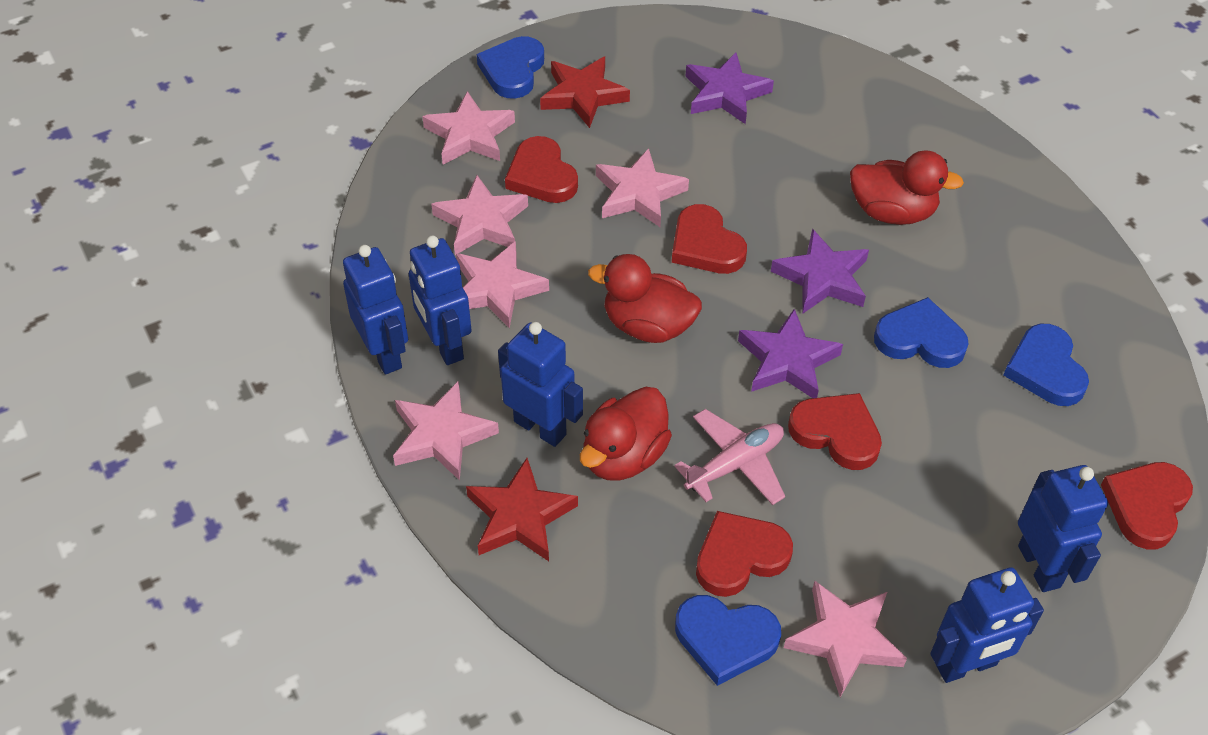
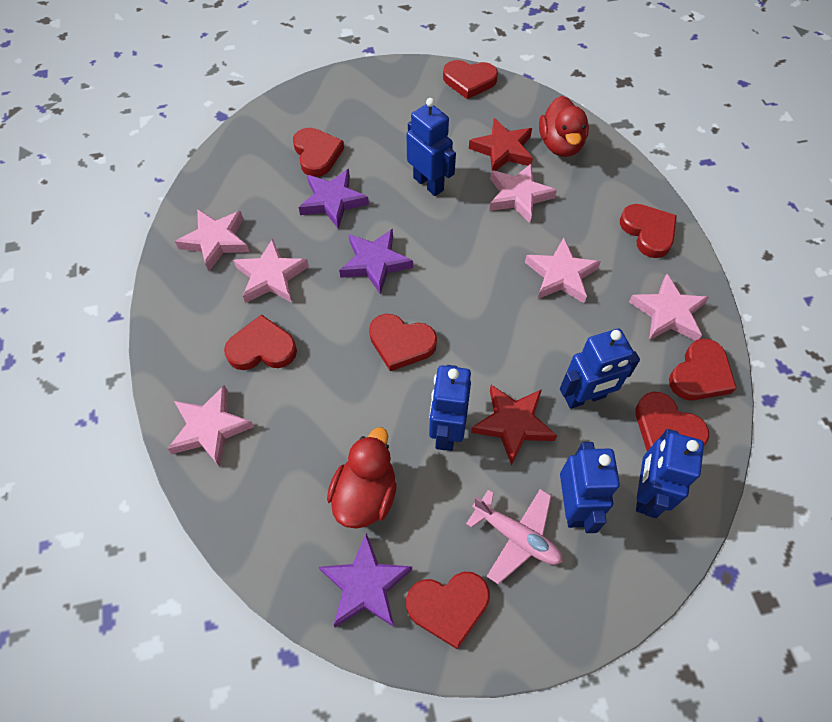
blue heart: 4 -> 0
red duck: 3 -> 2
red heart: 5 -> 8

